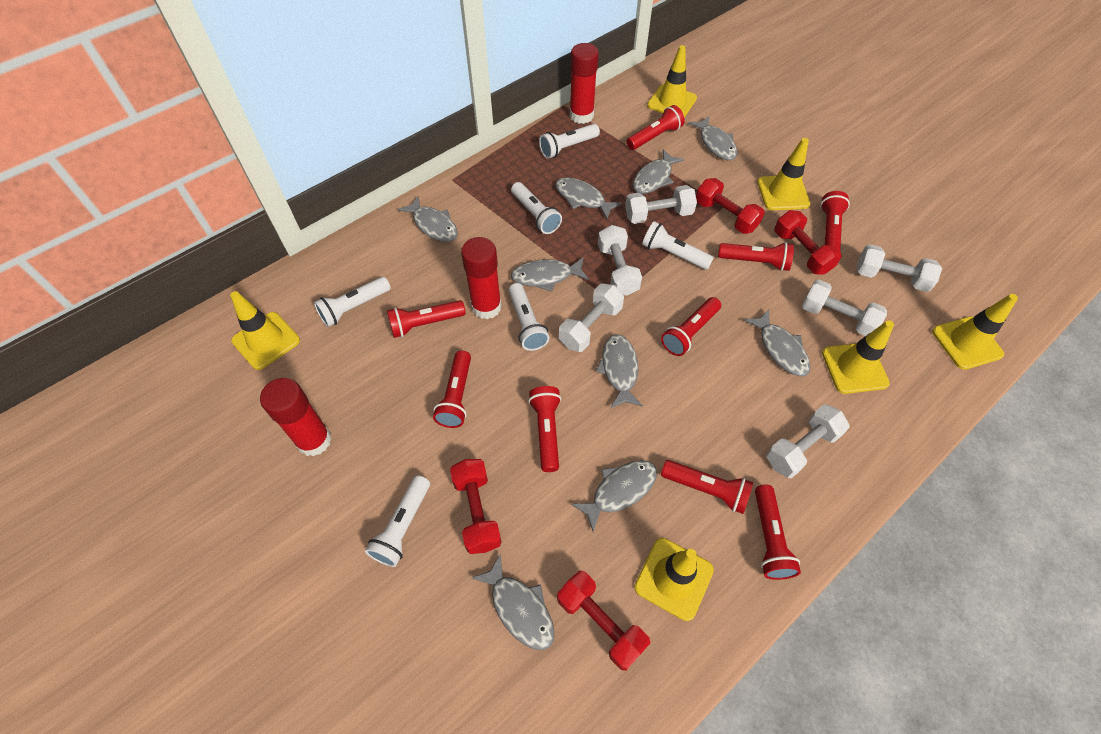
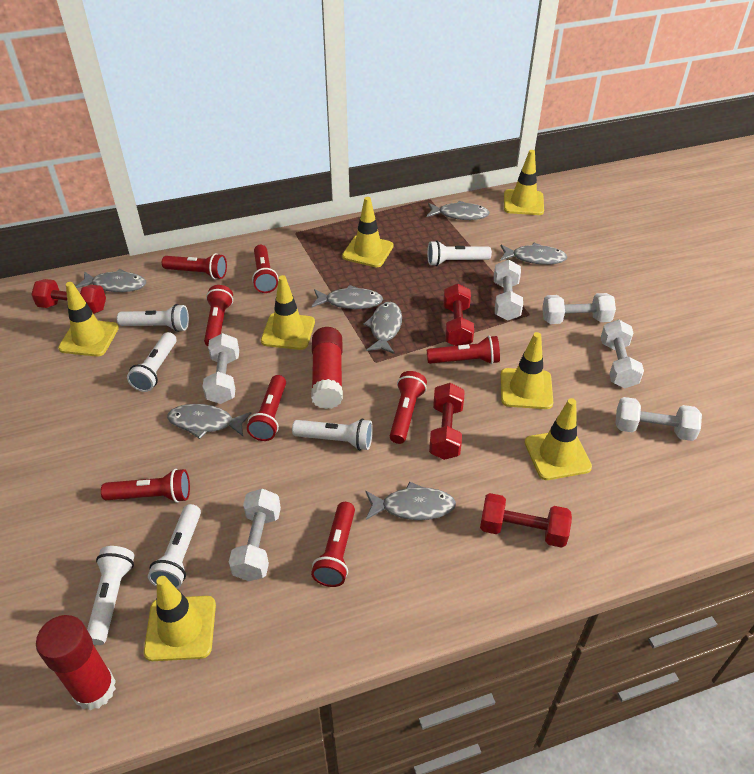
grey fish: 9 -> 7
red flashlight: 9 -> 8
red glue stick: 3 -> 2
yellow traffic cone: 6 -> 7

